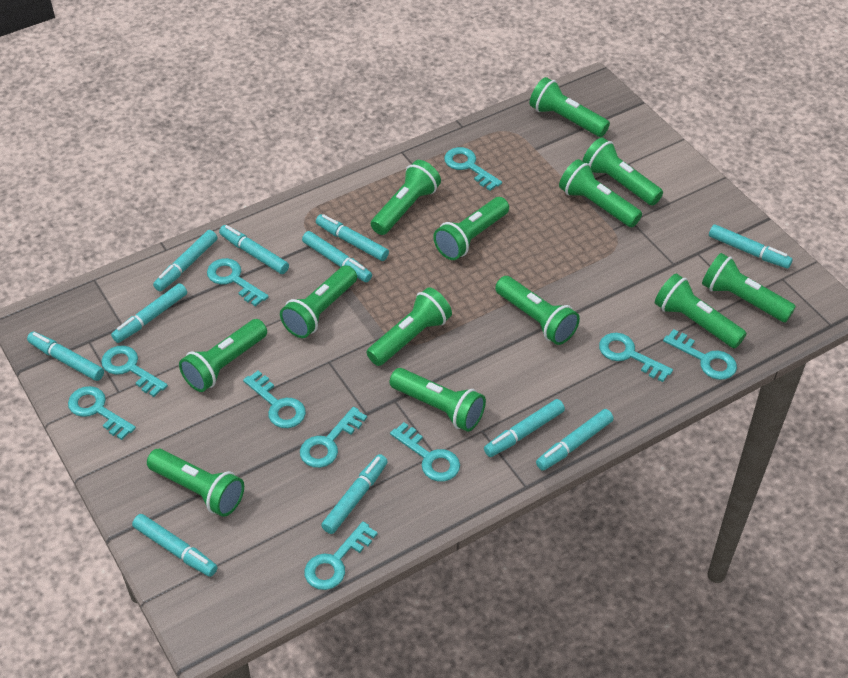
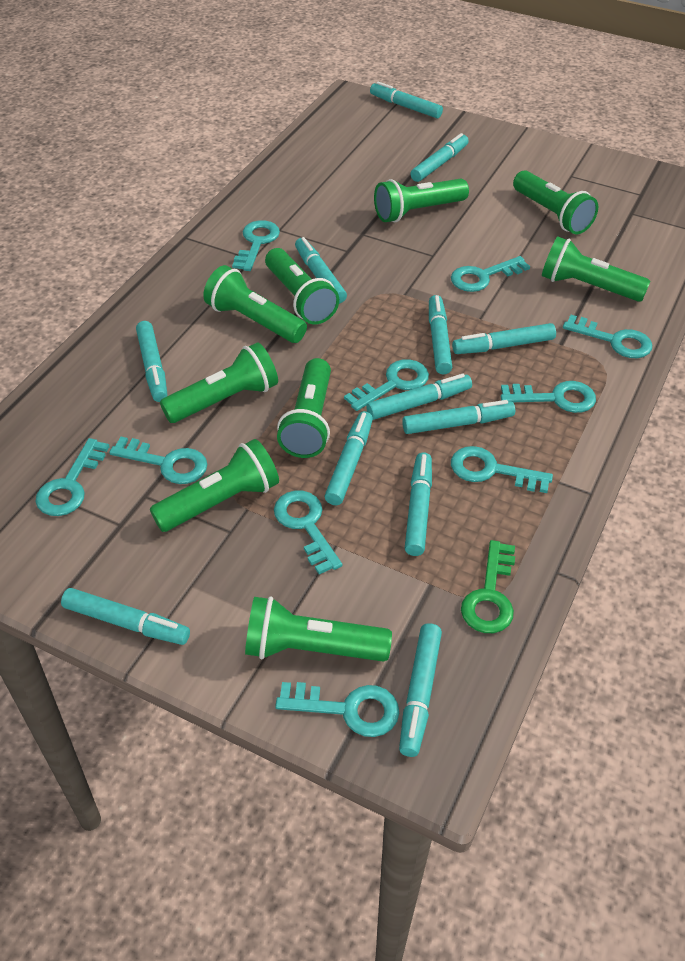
green flashlight: 13 -> 9
green key: 0 -> 1
turquoise marker: 11 -> 12

